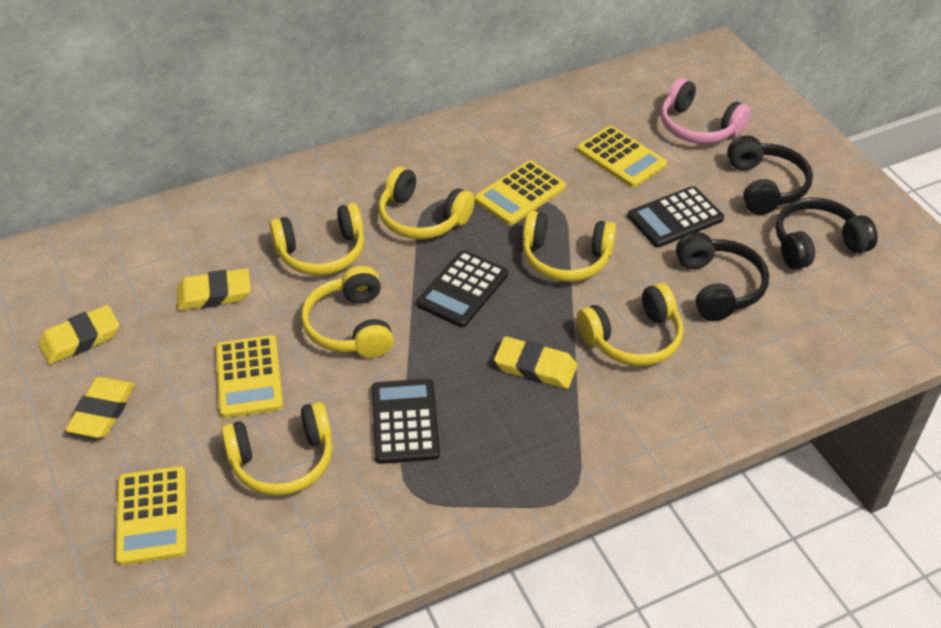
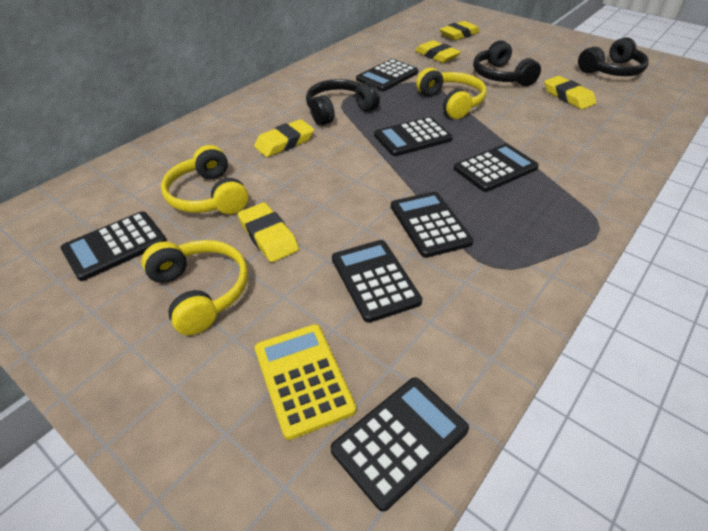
black calculator: 3 -> 7
pink headphones: 1 -> 0
yellow calculator: 4 -> 1
yellow eraser: 4 -> 5
yellow headphones: 6 -> 3

